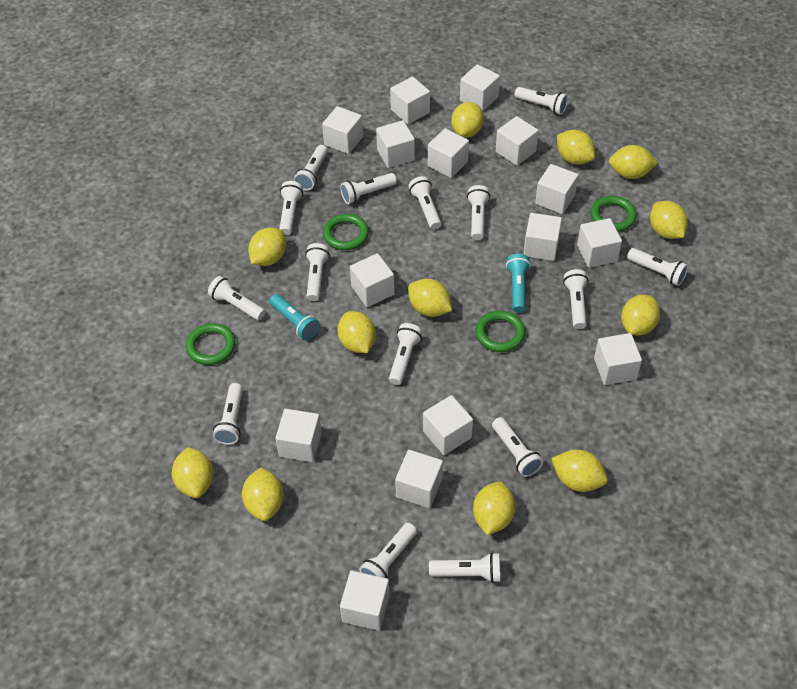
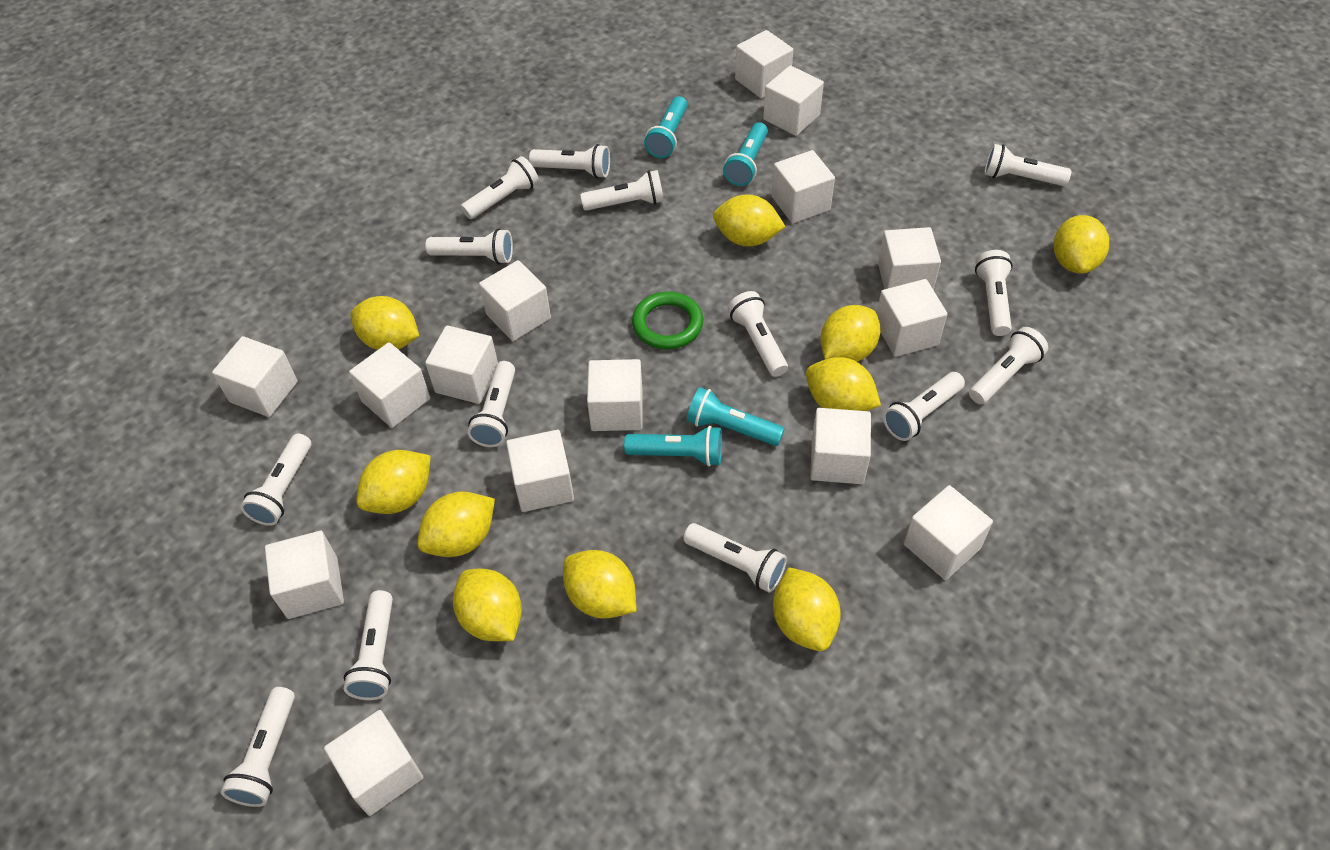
green ring: 4 -> 1
turquoise flashlight: 2 -> 4
white flashlight: 15 -> 14
yellow lemon: 12 -> 10

